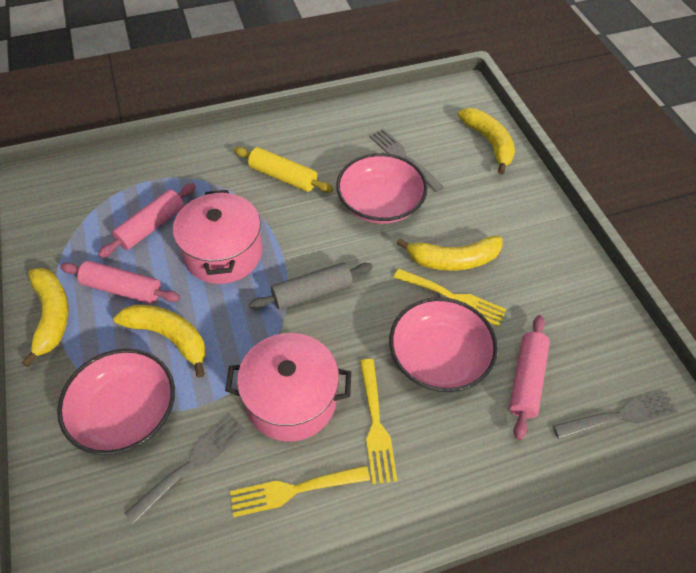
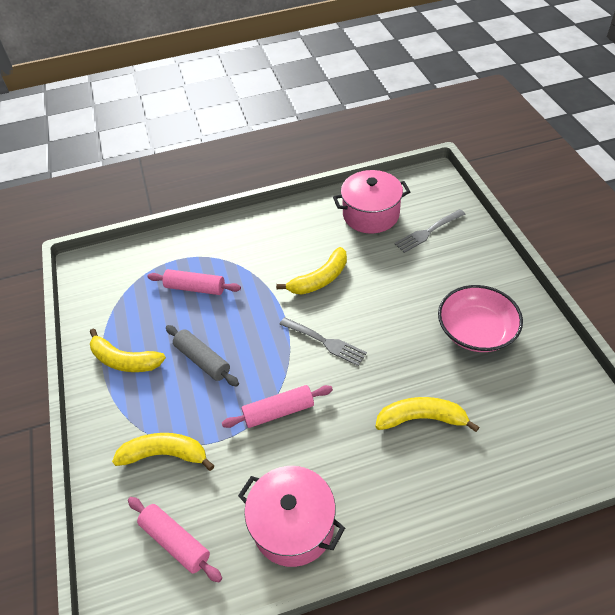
grey fork: 3 -> 2
pink bowl: 3 -> 1
yellow fork: 3 -> 0
yellow rolling pin: 1 -> 0

